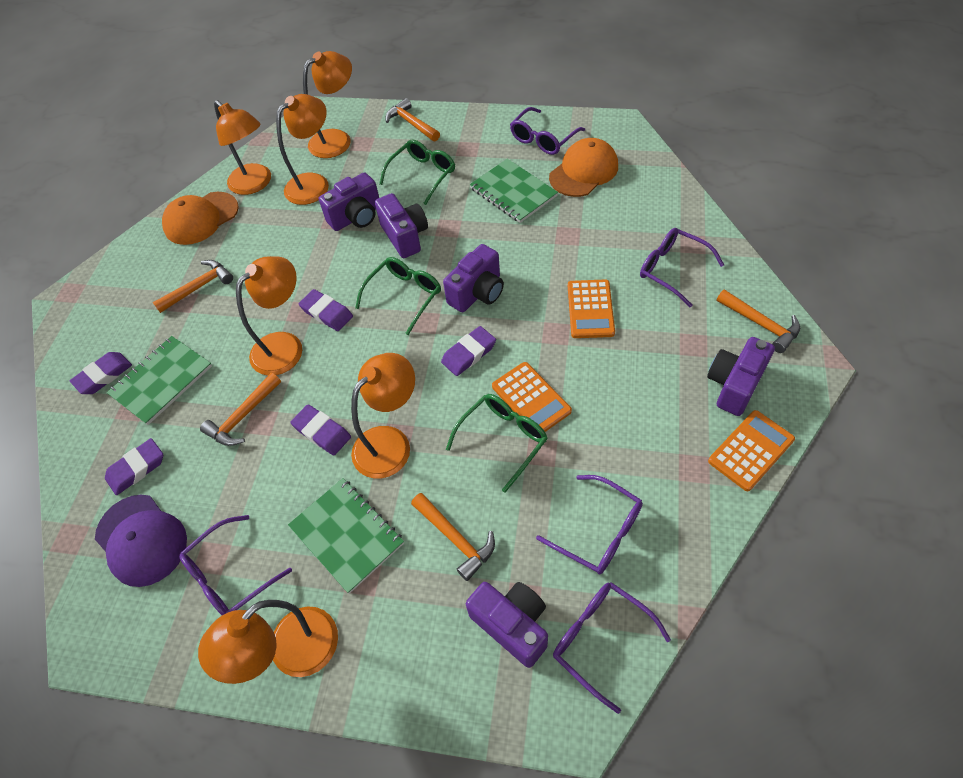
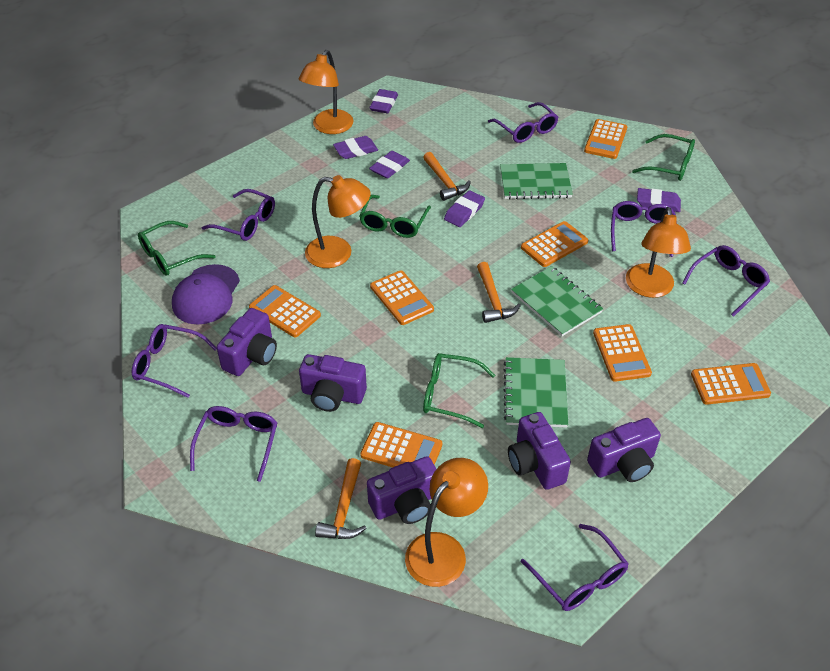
green glasses: 3 -> 4
orange calculator: 3 -> 7
orange cap: 2 -> 0
orange hammer: 5 -> 3
orange lamp: 6 -> 4
purple glasses: 5 -> 7

